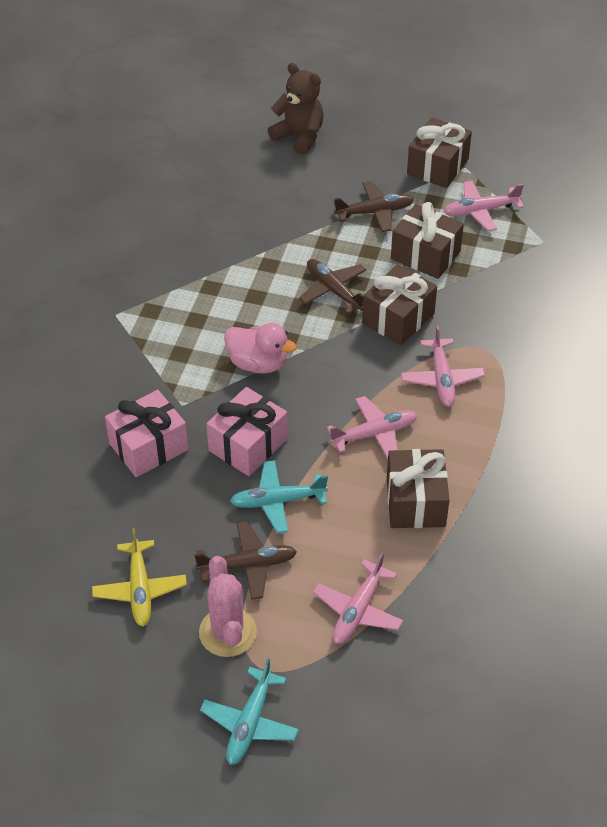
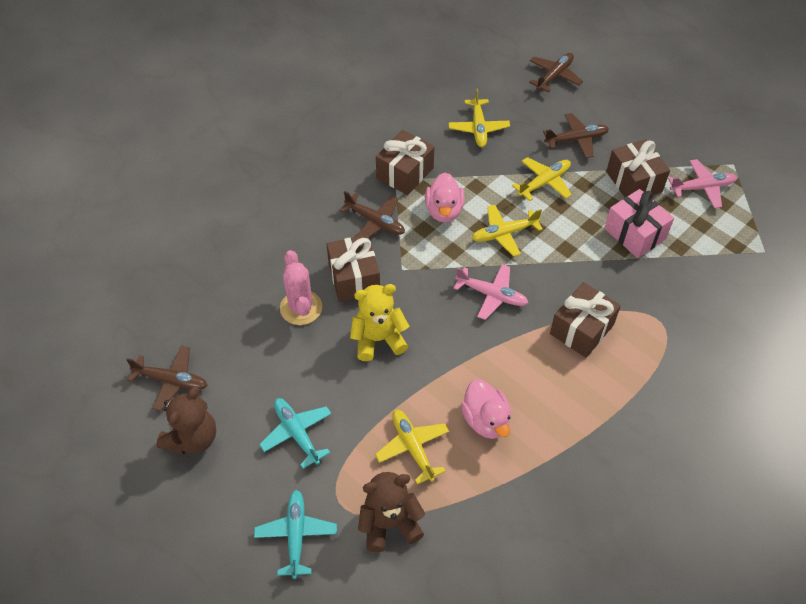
brown plane: 3 -> 4
brown teddy bear: 1 -> 2
pink duck: 1 -> 2
pink gift: 2 -> 1
pink plane: 4 -> 2
yellow plane: 1 -> 4
yellow teddy bear: 0 -> 1

